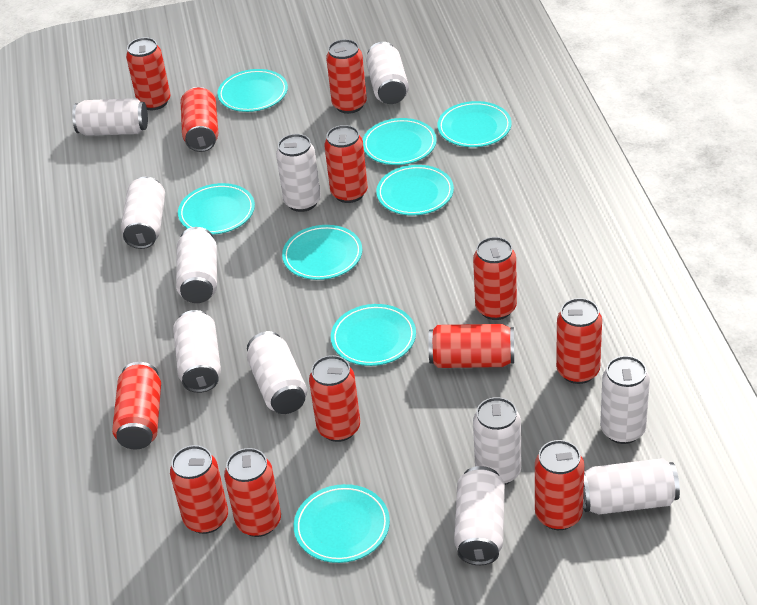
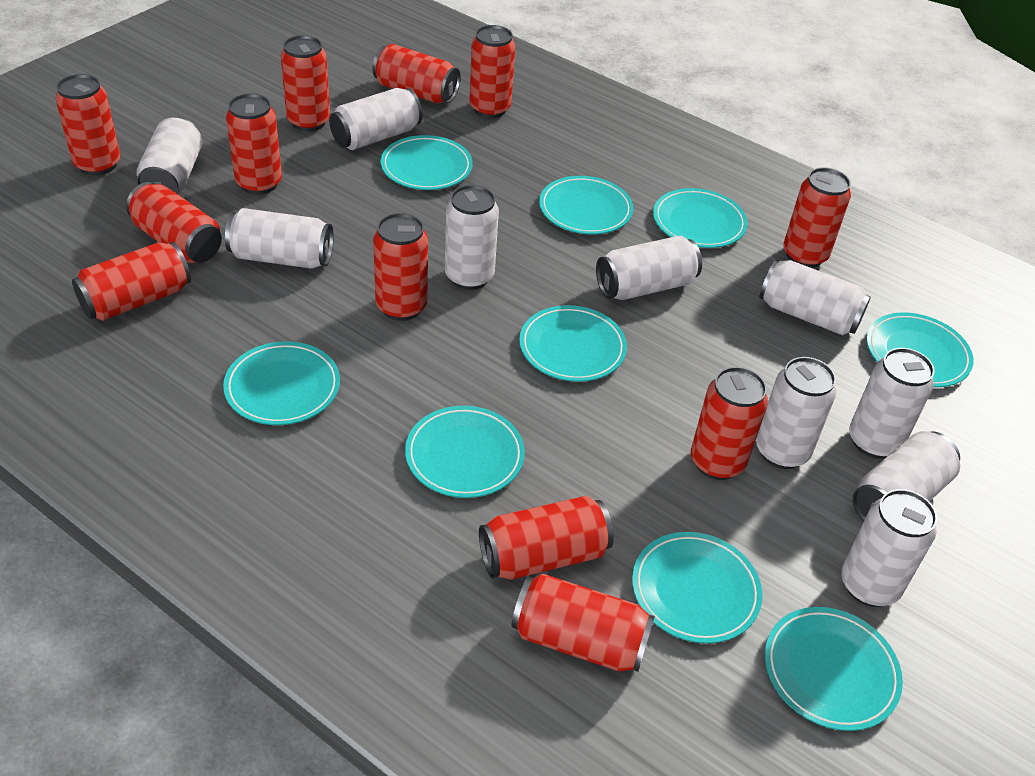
turquoise plate: 8 -> 9
white can: 11 -> 10

